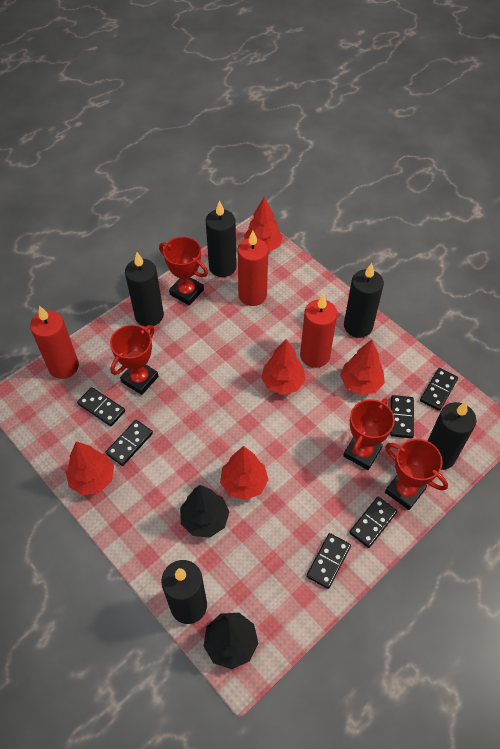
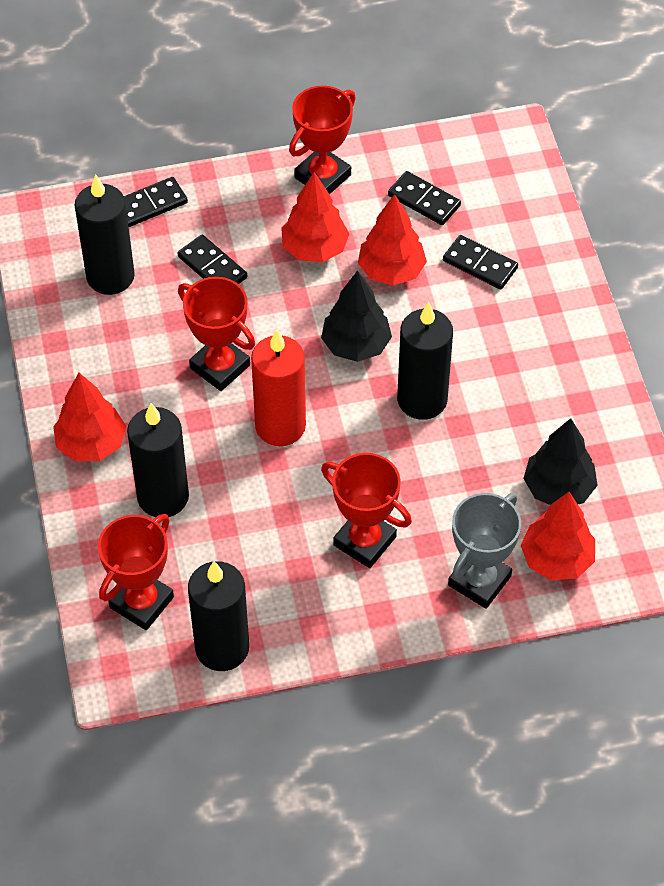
black candle: 5 -> 4
black domino: 6 -> 4
grey trophy: 0 -> 1
red candle: 3 -> 1
red tree: 5 -> 4

